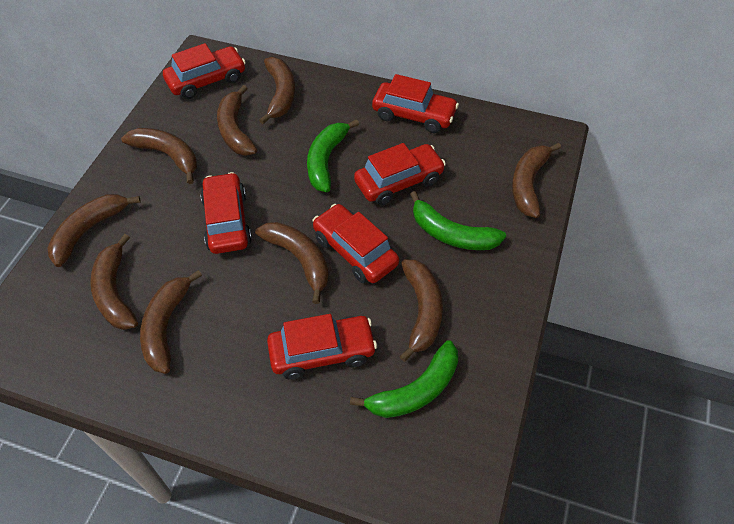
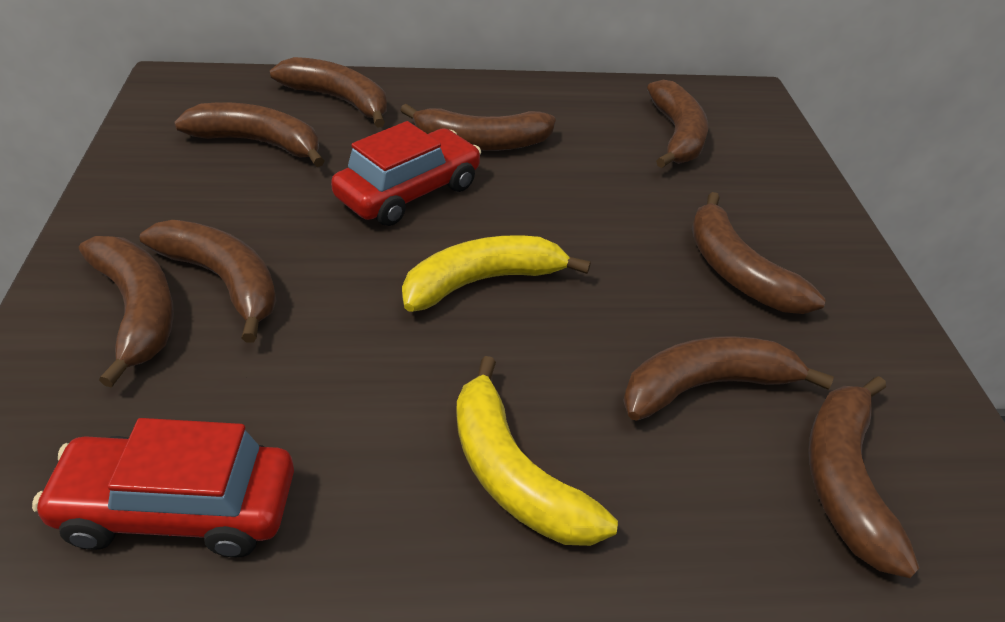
green banana: 3 -> 0
red car: 6 -> 2
yellow banana: 0 -> 2

